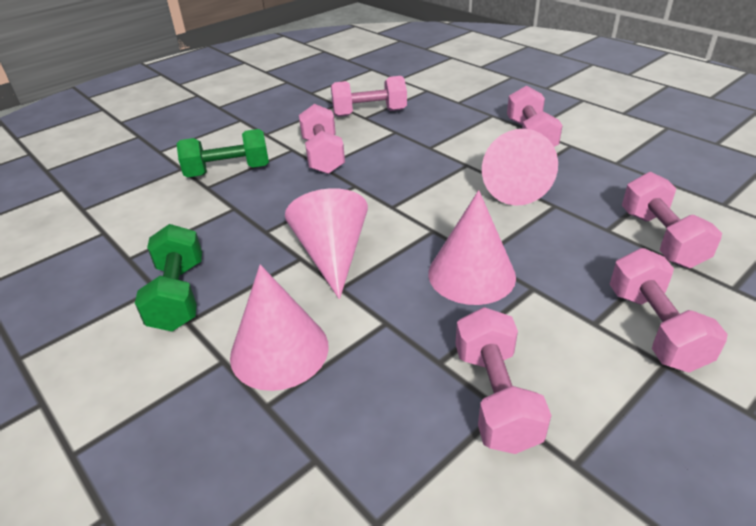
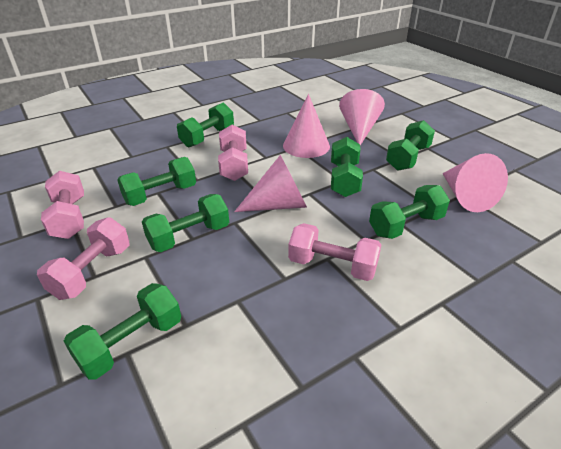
green dumbbell: 2 -> 7
pink dumbbell: 6 -> 4

